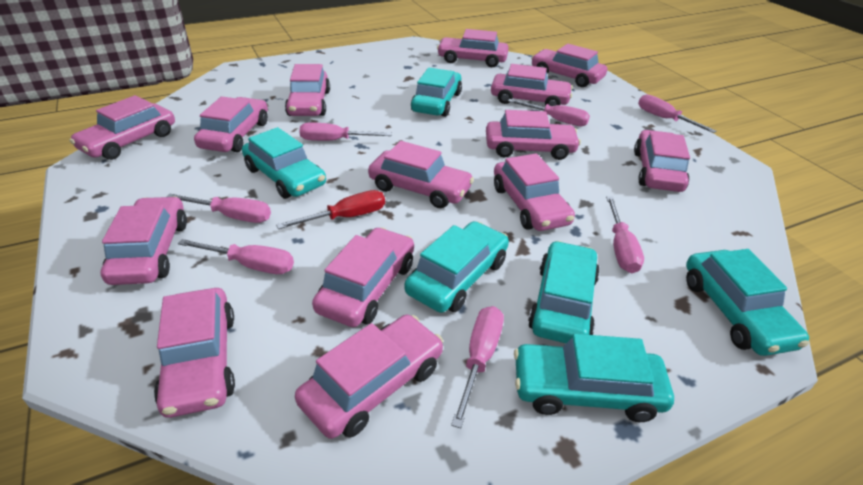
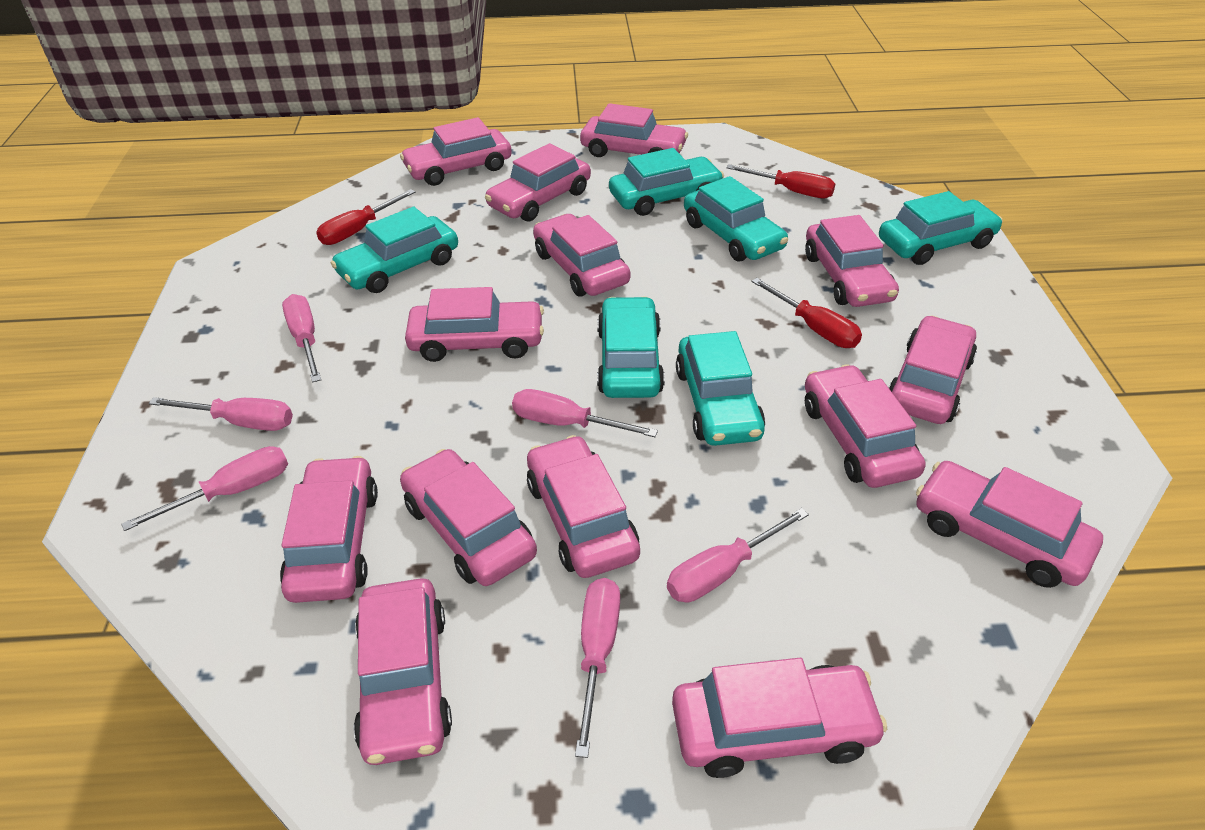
pink screwdriver: 7 -> 6
red screwdriver: 1 -> 3

